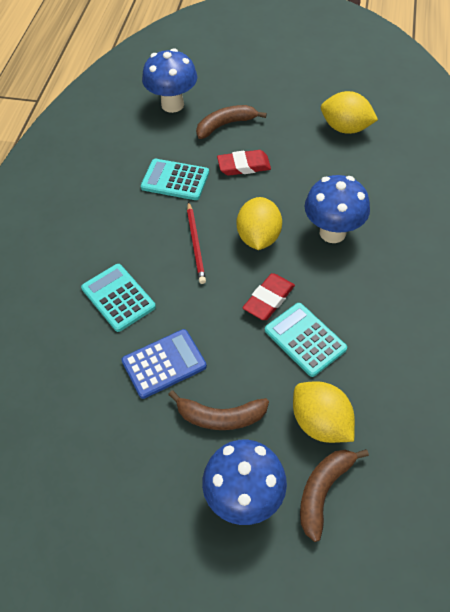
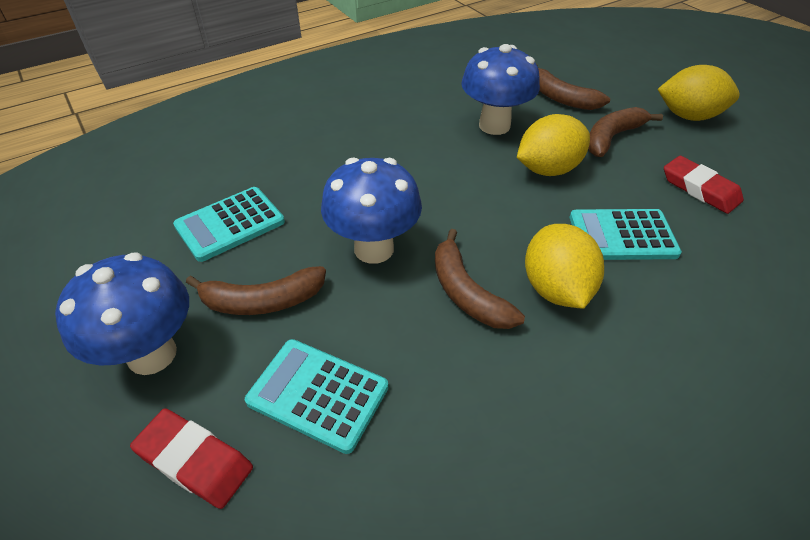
blue calculator: 1 -> 0
brown banana: 3 -> 4
red pencil: 1 -> 0

